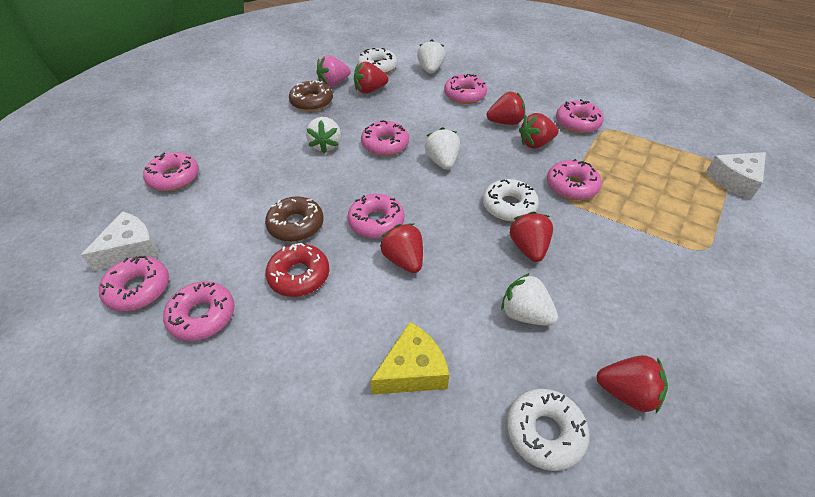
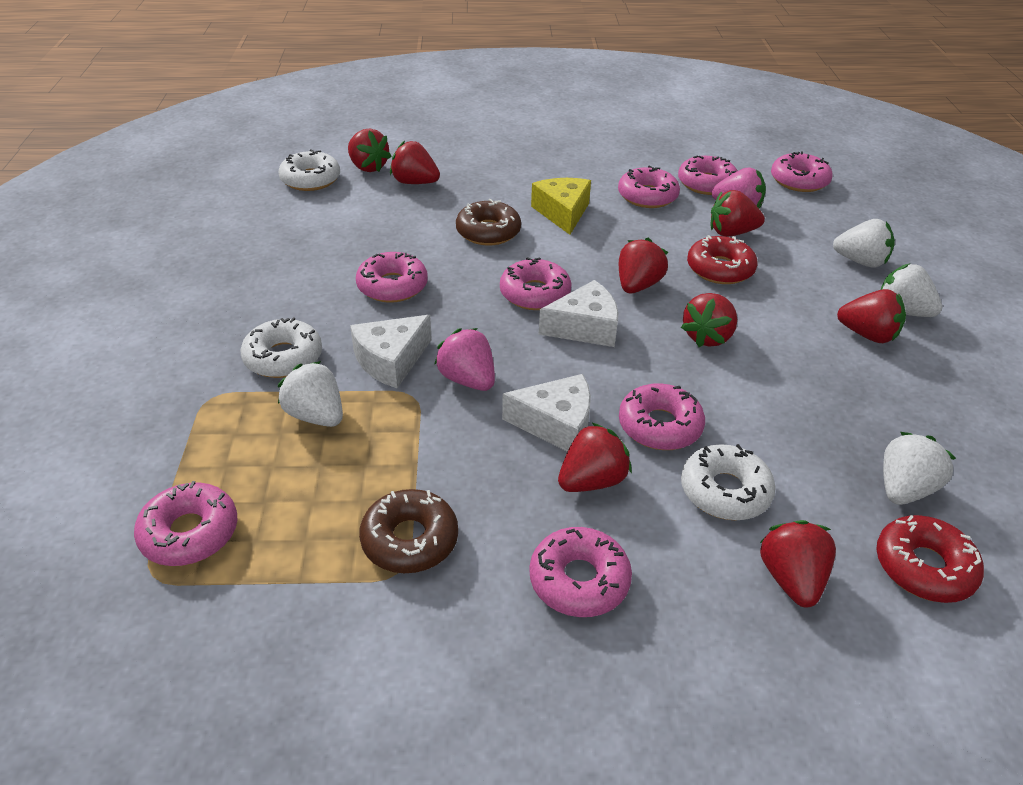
pink strawberry: 1 -> 2
red donut: 1 -> 2
red strawberry: 6 -> 8
white cheese: 2 -> 3

